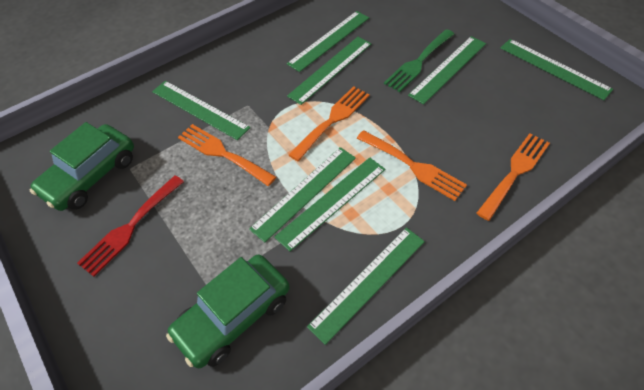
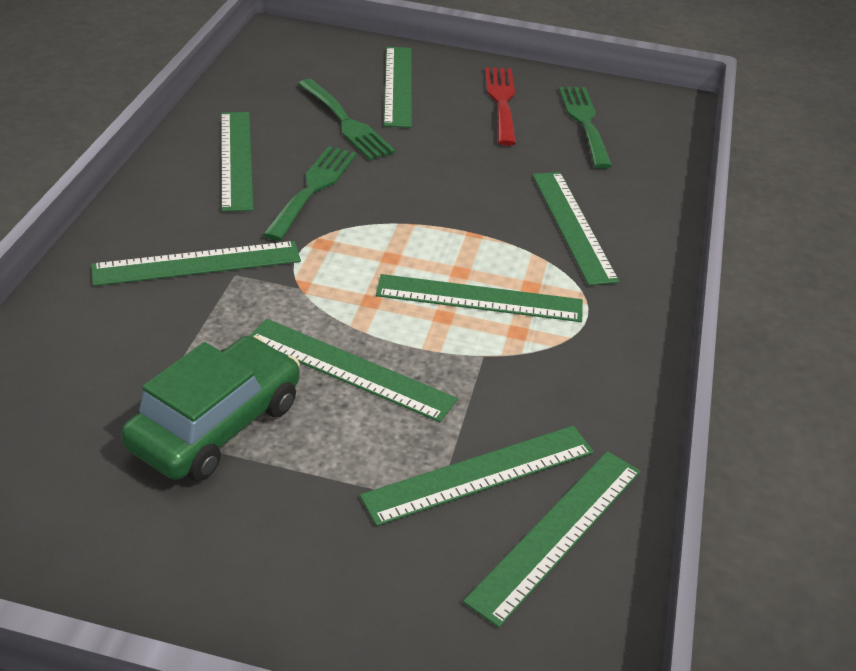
green car: 2 -> 1
green fork: 1 -> 3
orange fork: 4 -> 0

